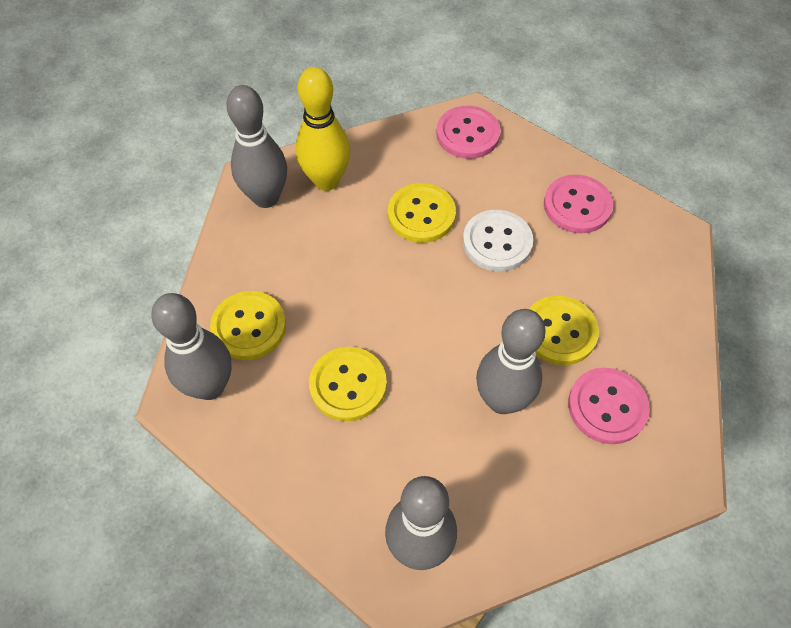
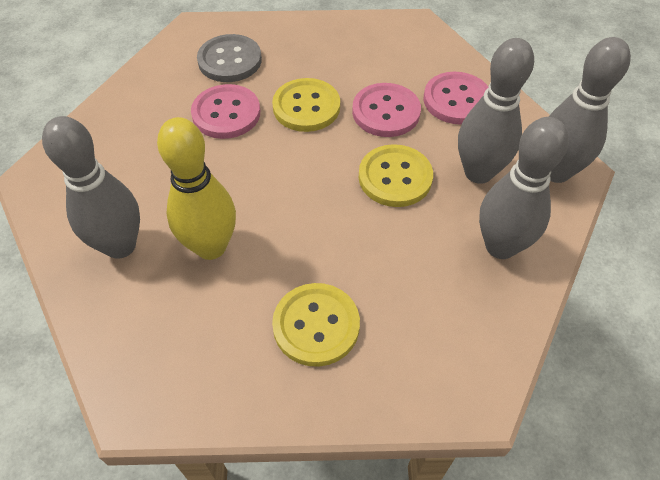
grey button: 0 -> 1
white button: 1 -> 0
yellow button: 4 -> 3

